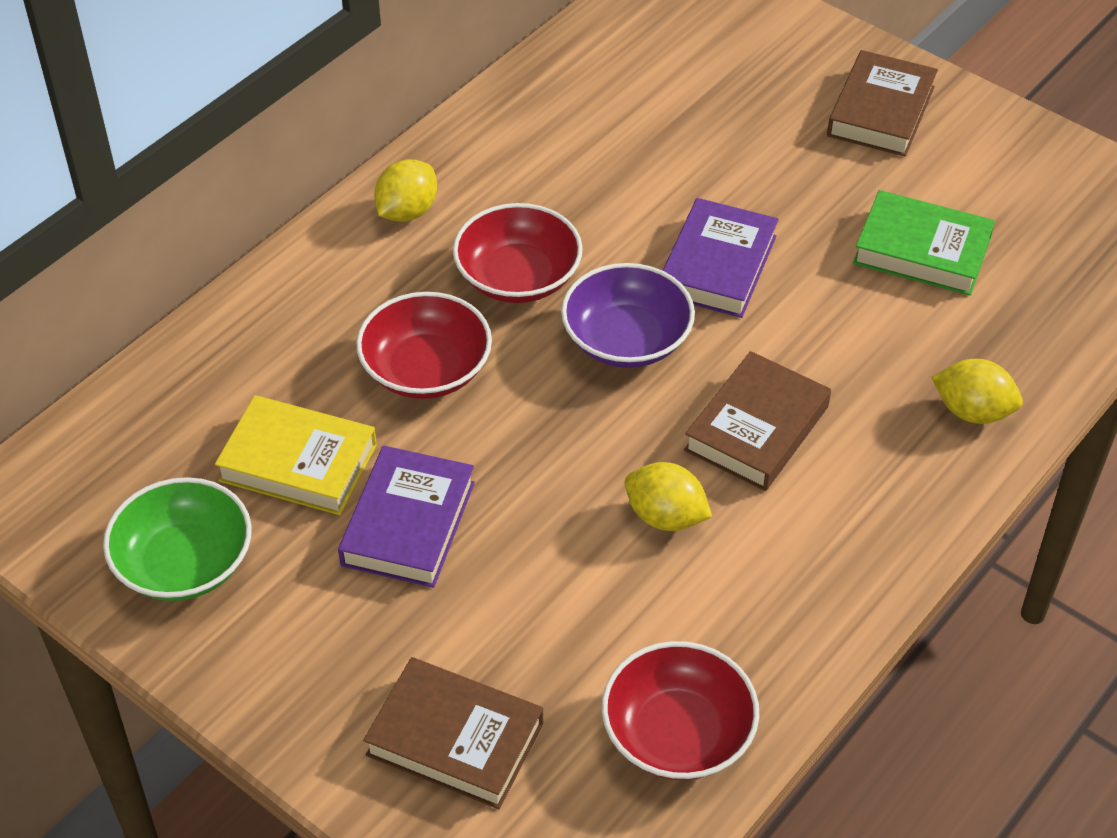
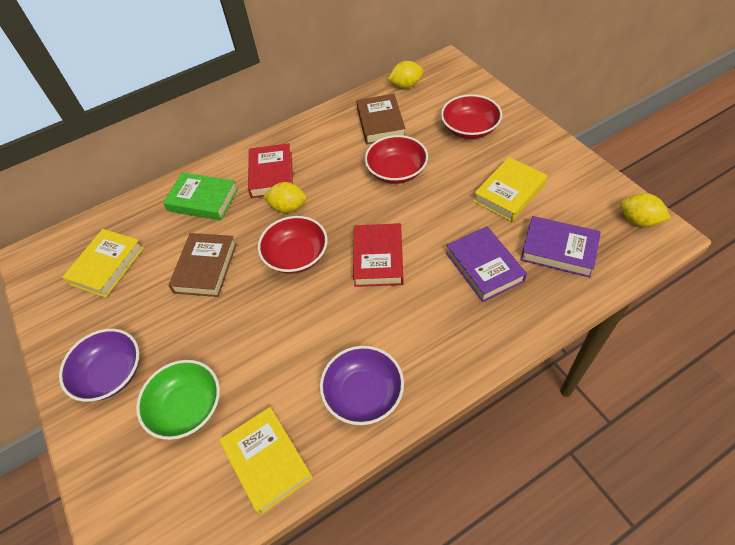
brown book: 3 -> 2
purple bowl: 1 -> 2
red book: 0 -> 2
yellow book: 1 -> 3

